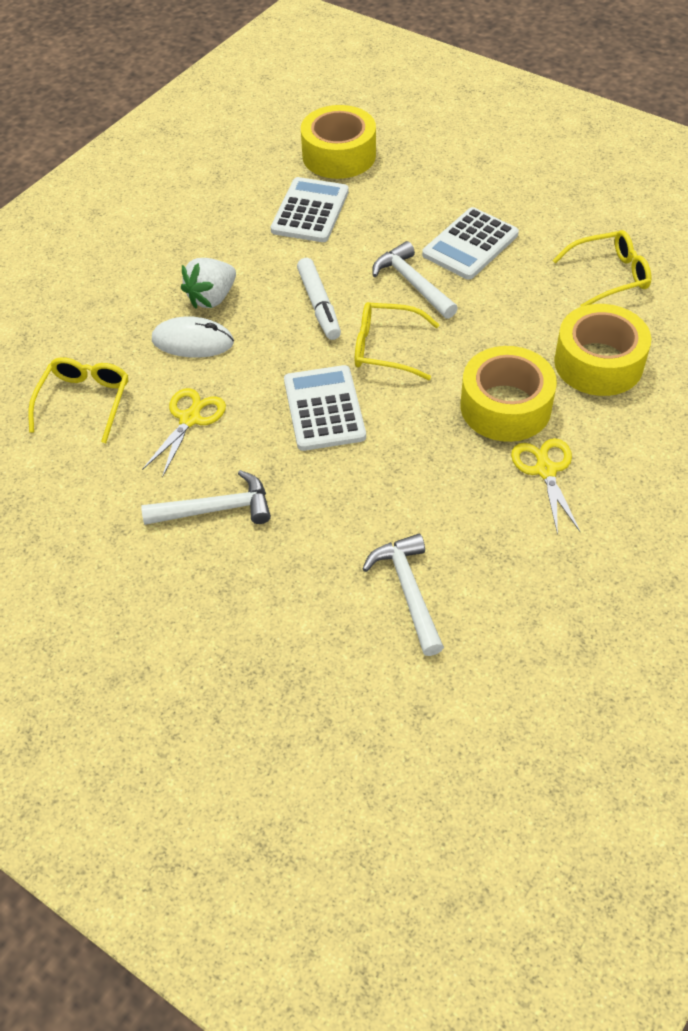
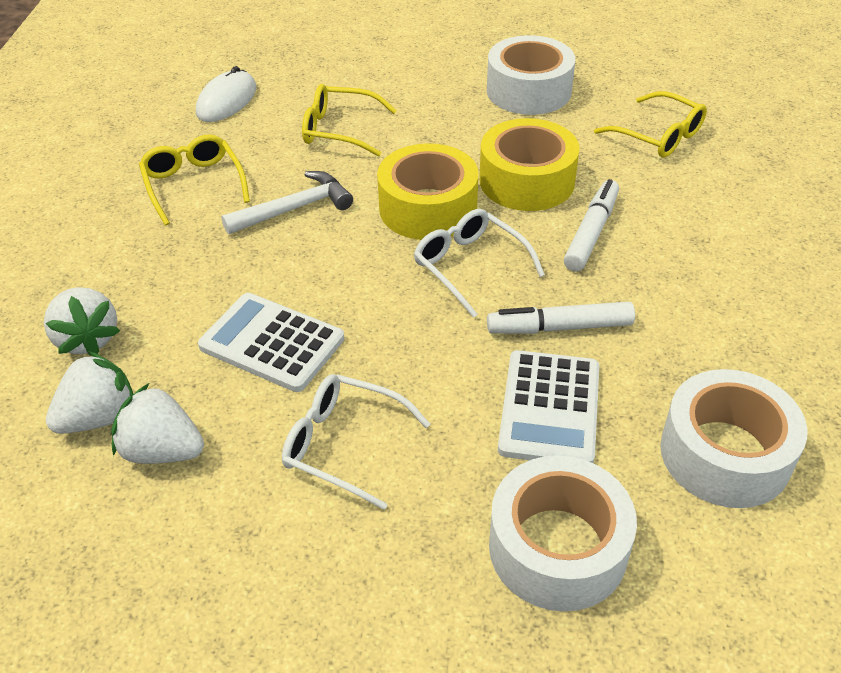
white calculator: 3 -> 2
white glasses: 0 -> 2
white hammer: 3 -> 1
white marker: 1 -> 2
white strawberry: 1 -> 3
white tape: 0 -> 3
yellow scissors: 2 -> 0
yellow tape: 3 -> 2

